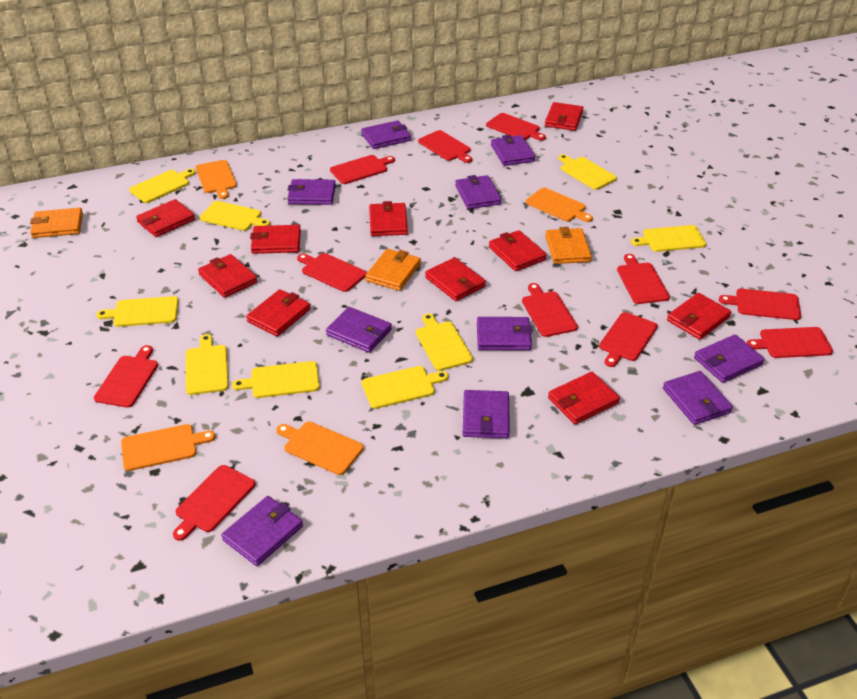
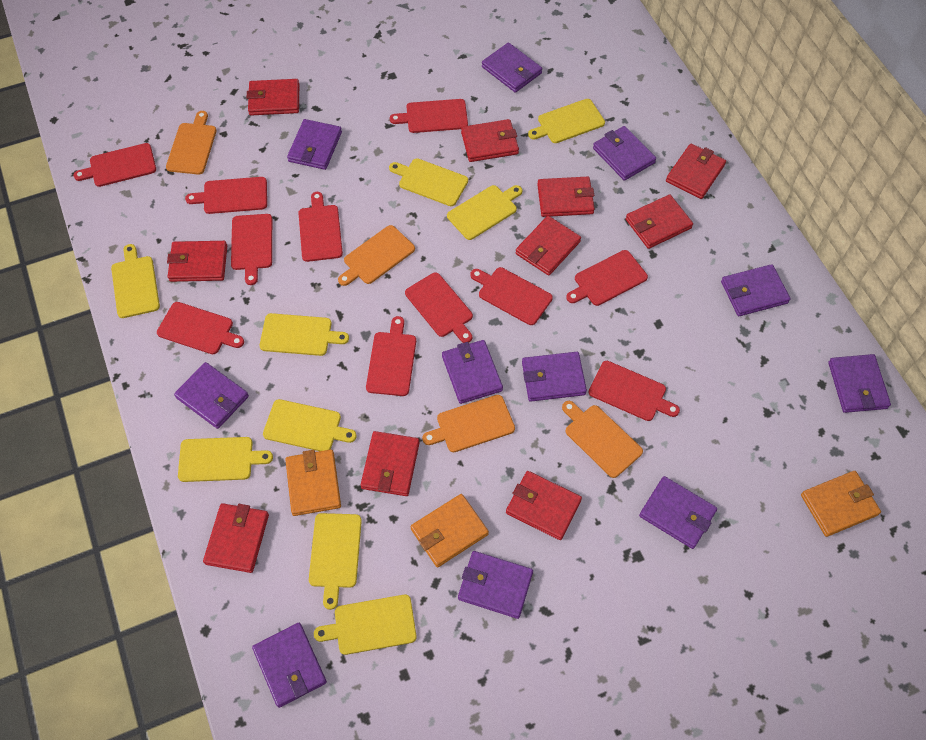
purple wallet: 10 -> 11

